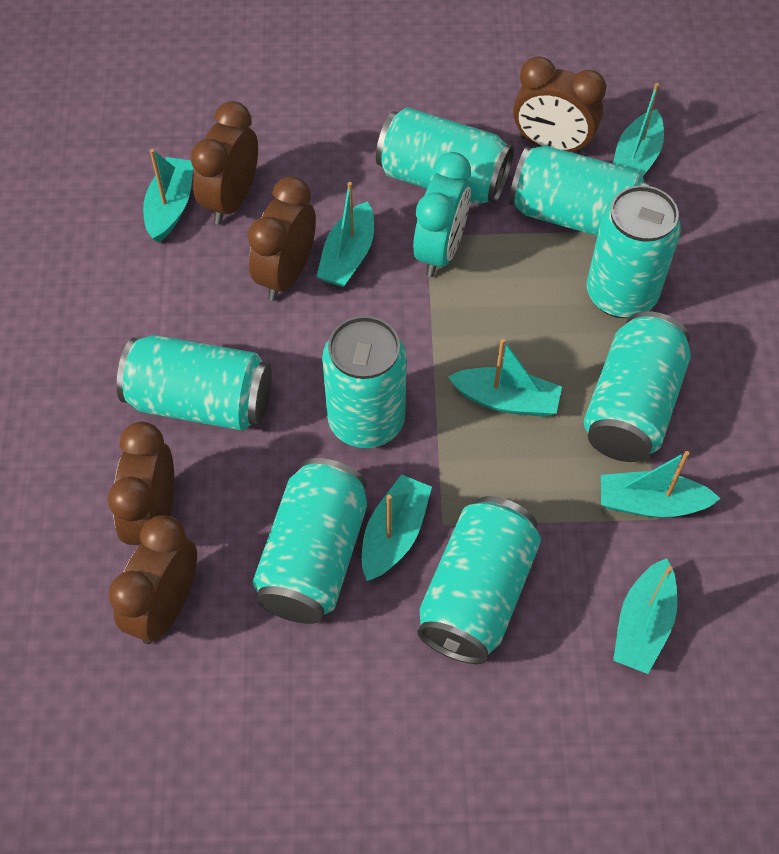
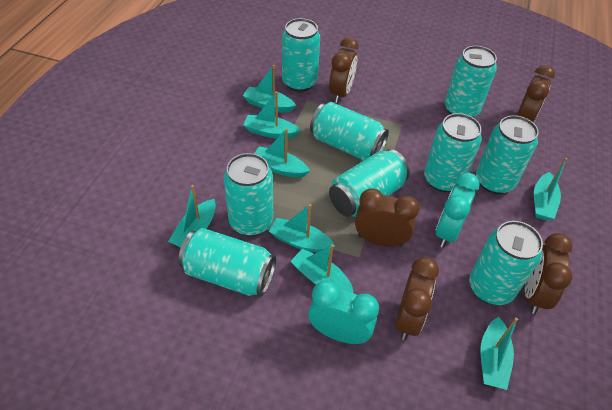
turquoise boat: 7 -> 8
turquoise can: 8 -> 9
turquoise clock: 1 -> 2

